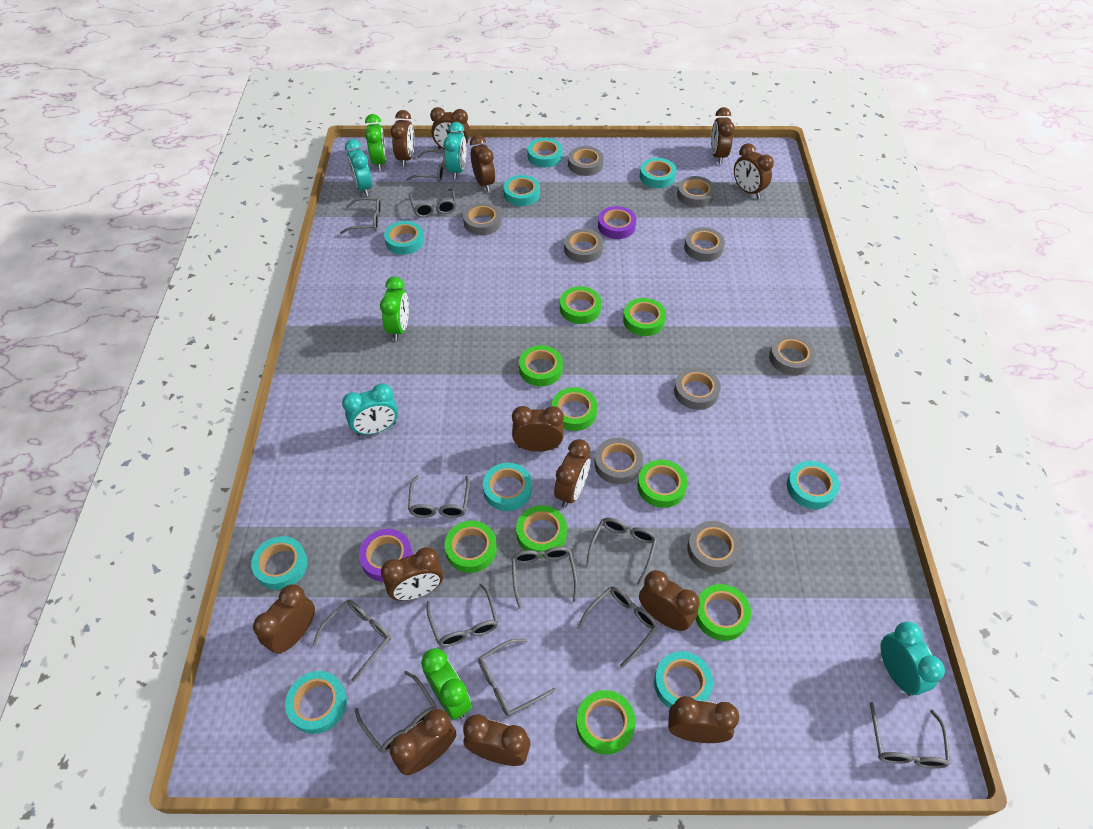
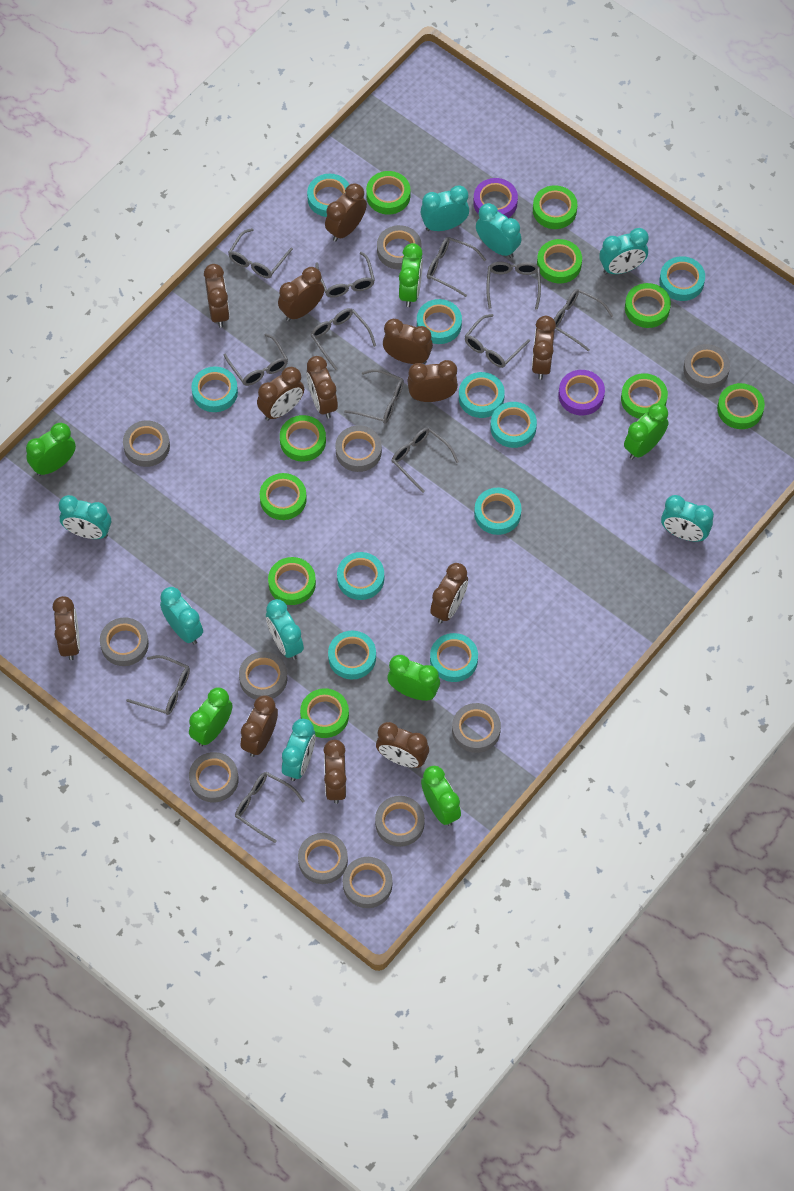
green clock: 3 -> 6
green tape: 9 -> 10
grey tape: 9 -> 11
turquoise clock: 4 -> 8
turquoise tape: 9 -> 10

